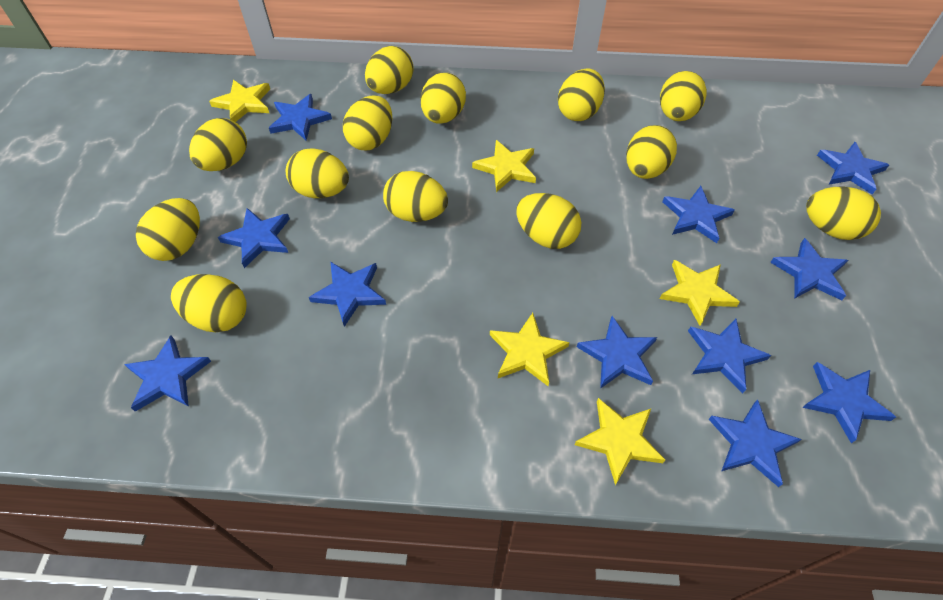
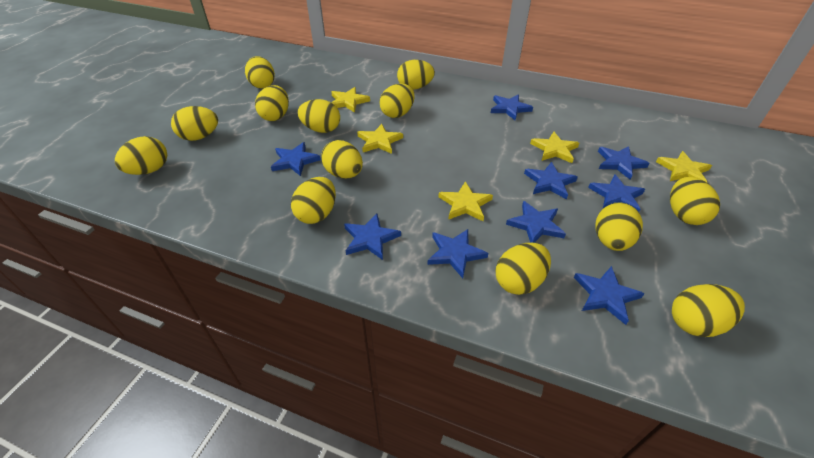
blue star: 11 -> 9

